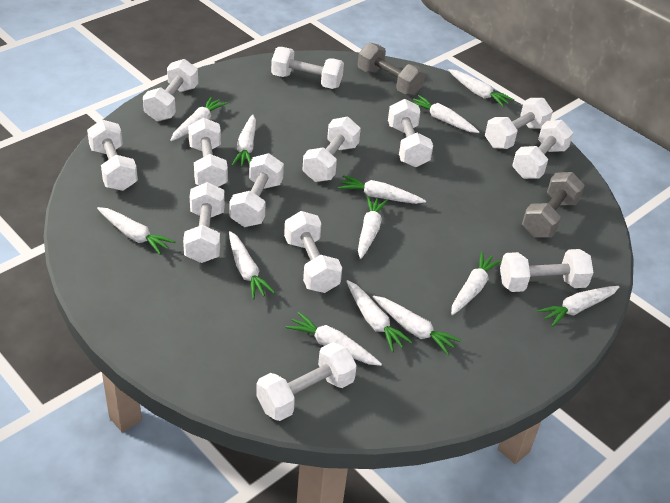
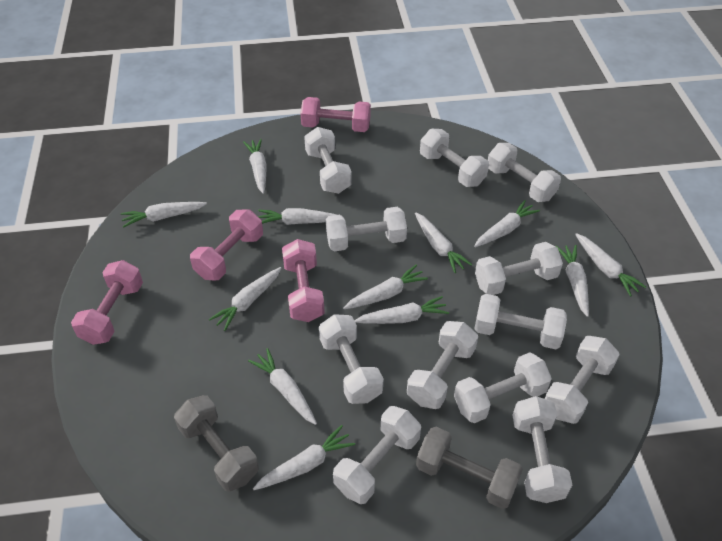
pink dumbbell: 0 -> 4
white carrot: 13 -> 12
white dumbbell: 13 -> 12

